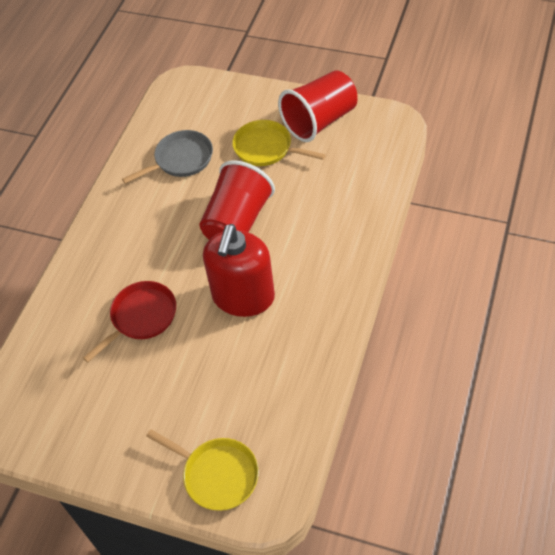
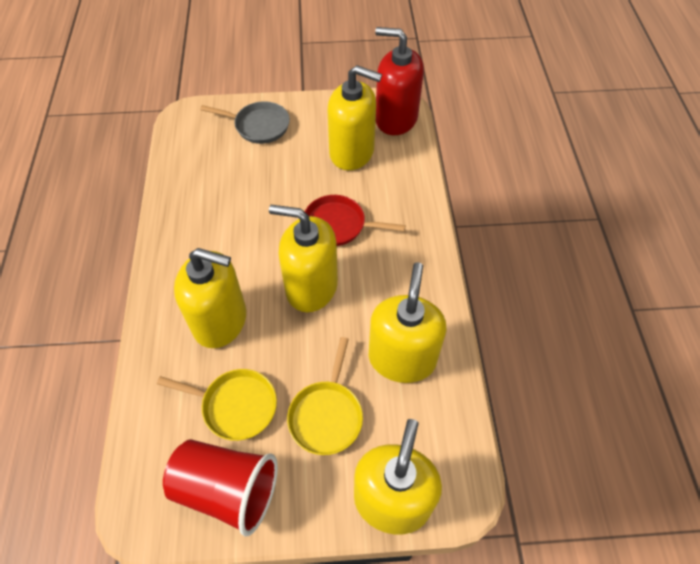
red cup: 2 -> 1
yellow soap dispenser: 0 -> 5

